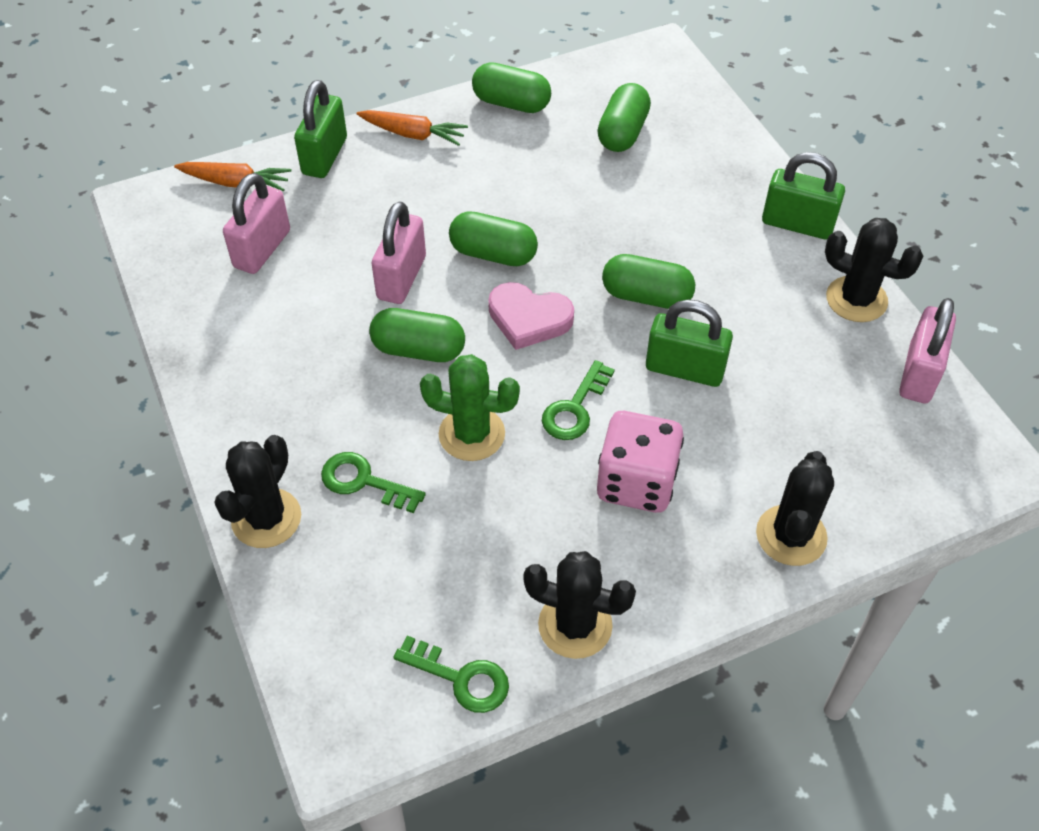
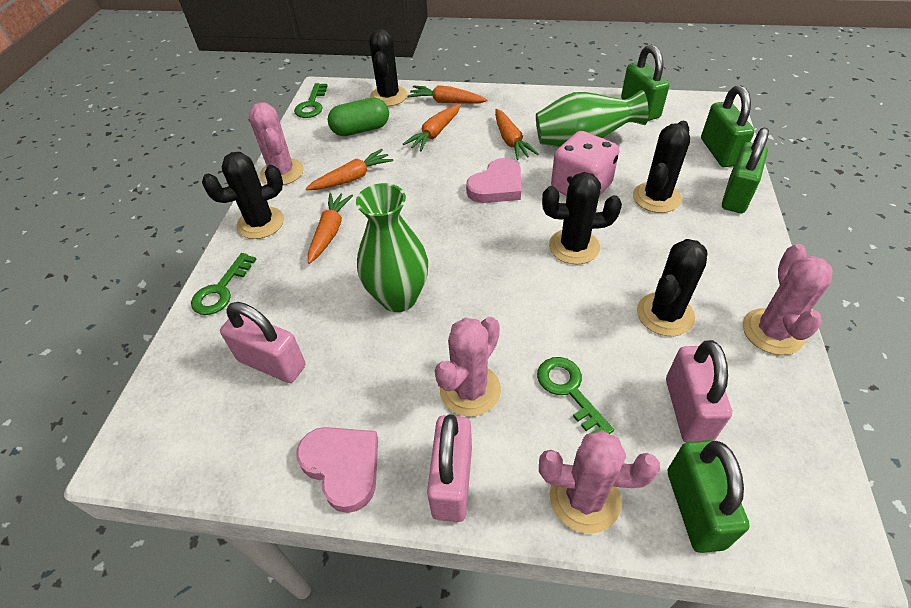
black cactus: 4 -> 5
green cactus: 1 -> 0
green capsule: 5 -> 1
green padlock: 3 -> 4
green vase: 0 -> 2
orange carrot: 2 -> 5
pink cactus: 0 -> 4
pink heart: 1 -> 2

